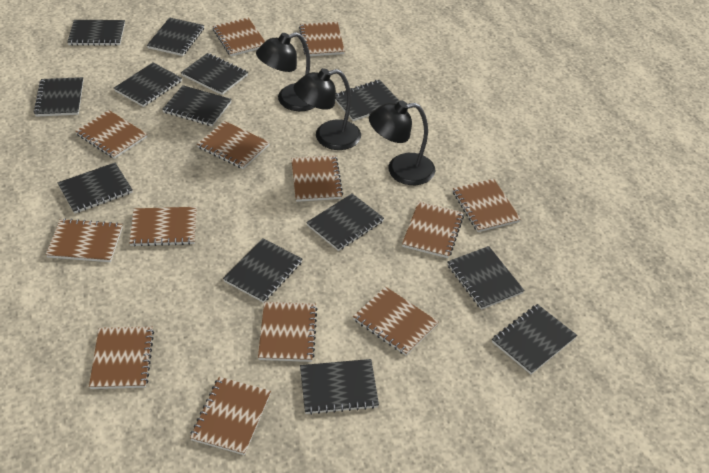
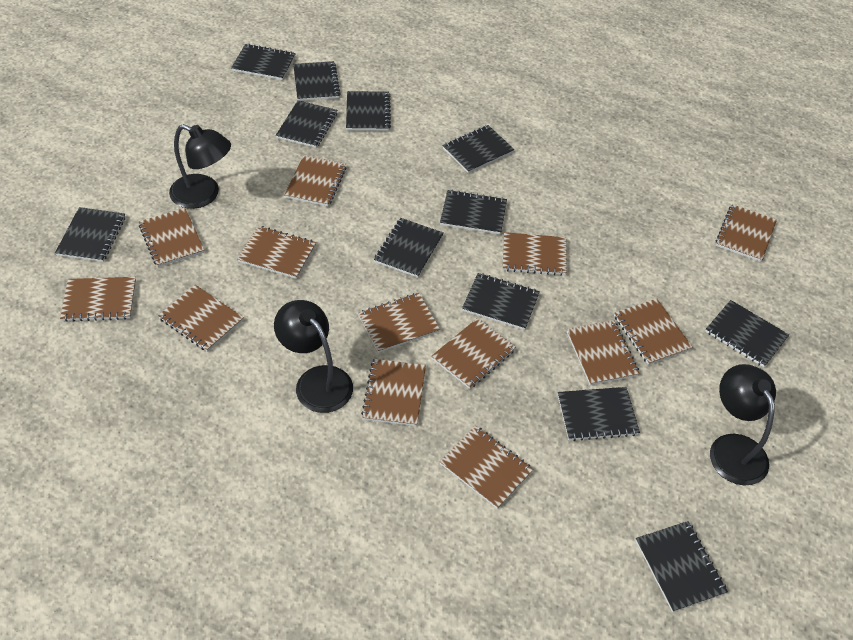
black notebook: 13 -> 12

